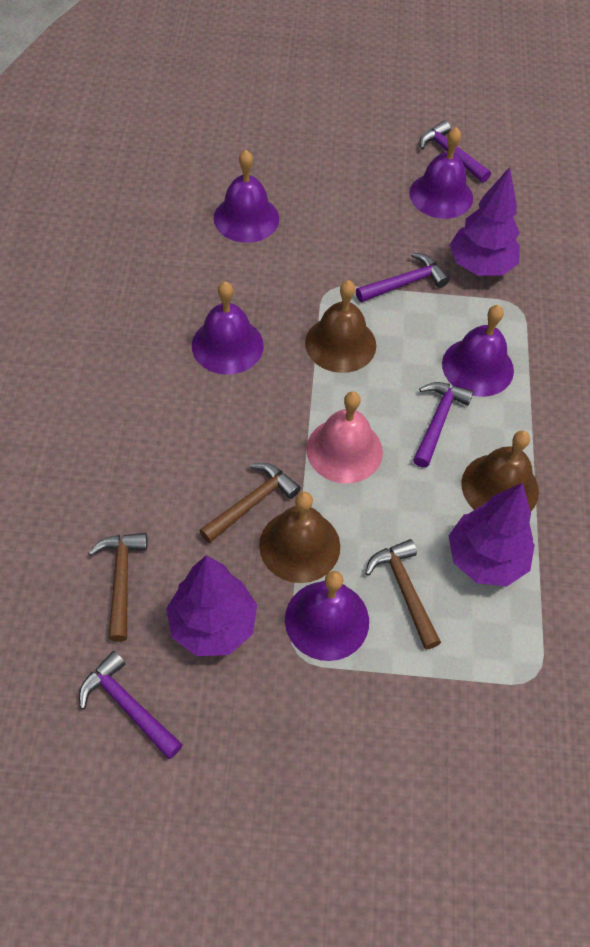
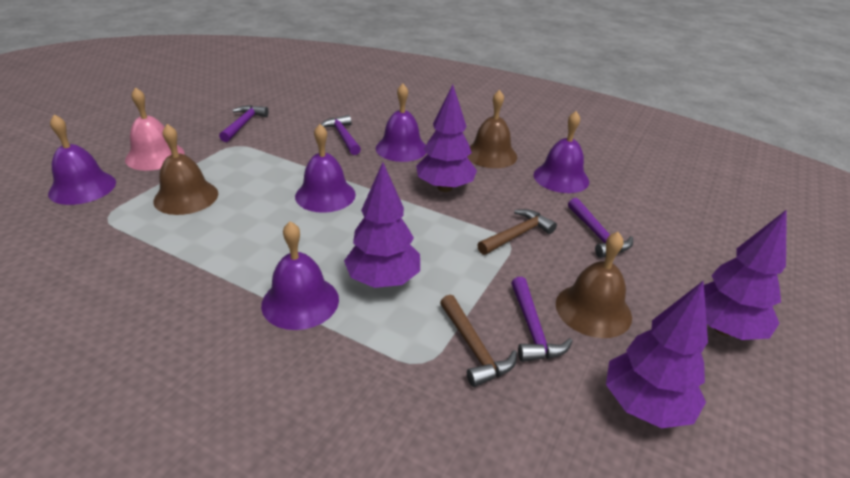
brown hammer: 3 -> 2
purple tree: 3 -> 4

